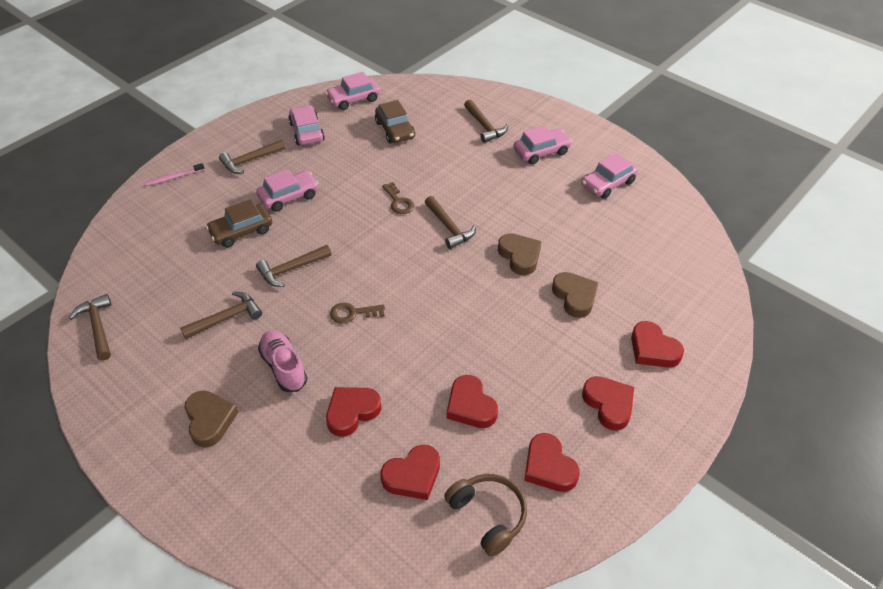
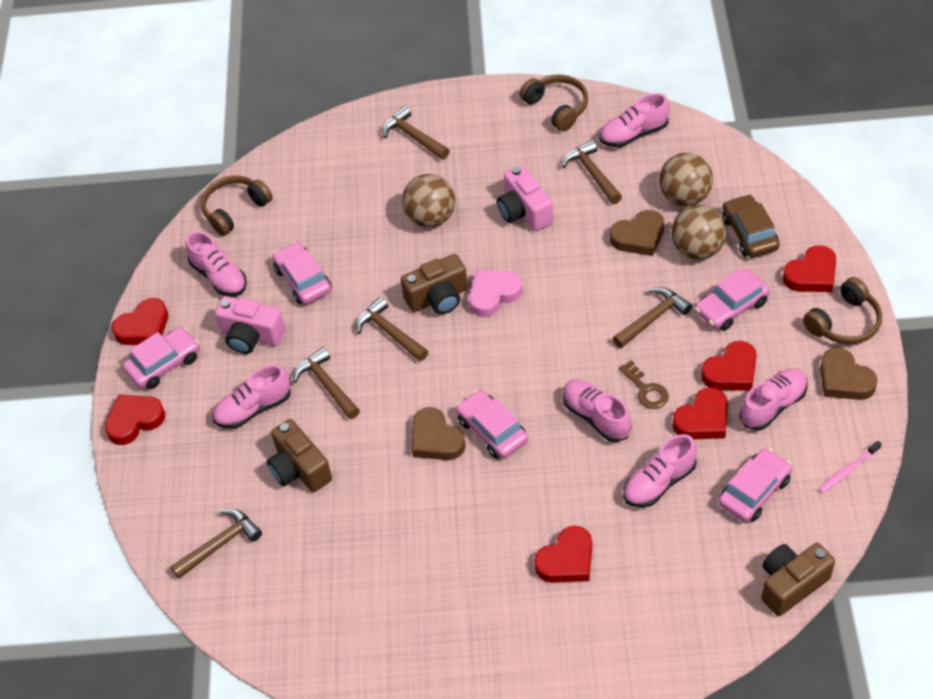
brown ball: 0 -> 3
brown camera: 0 -> 3
brown car: 2 -> 1
brown headphones: 1 -> 3
brown key: 2 -> 1
pink camera: 0 -> 2
pink heart: 0 -> 1
pink shoe: 1 -> 6

